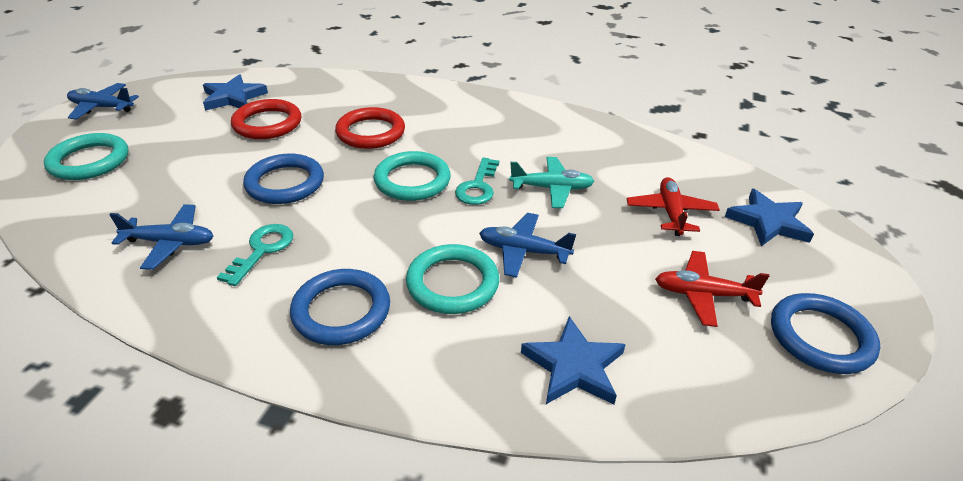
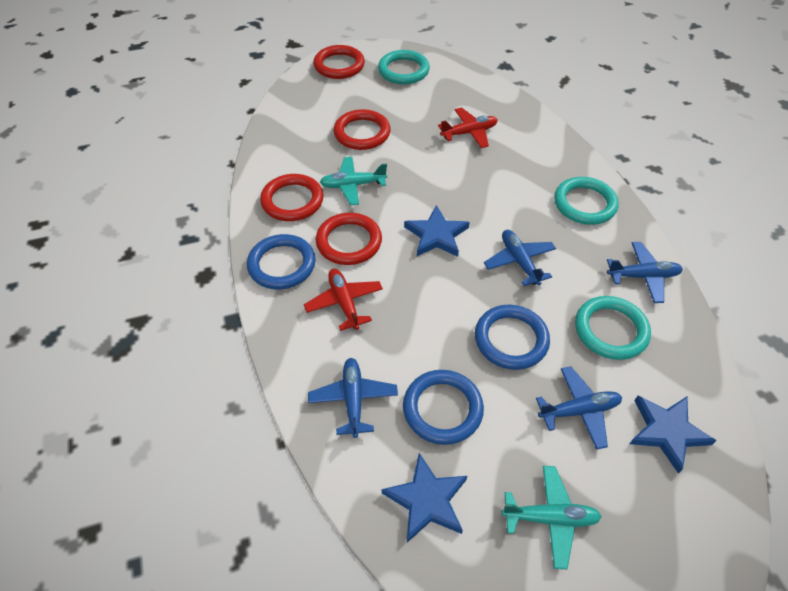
blue plane: 3 -> 4
red ring: 2 -> 4
turquoise key: 2 -> 0
turquoise plane: 1 -> 2

